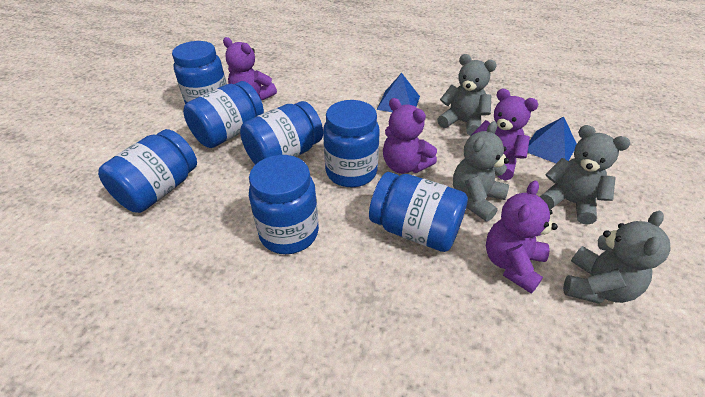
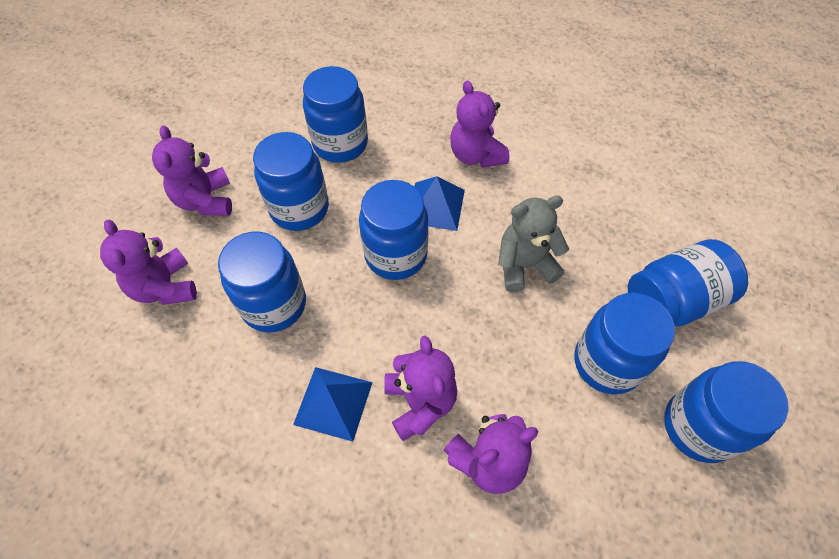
grey teddy bear: 4 -> 1
purple teddy bear: 4 -> 5

